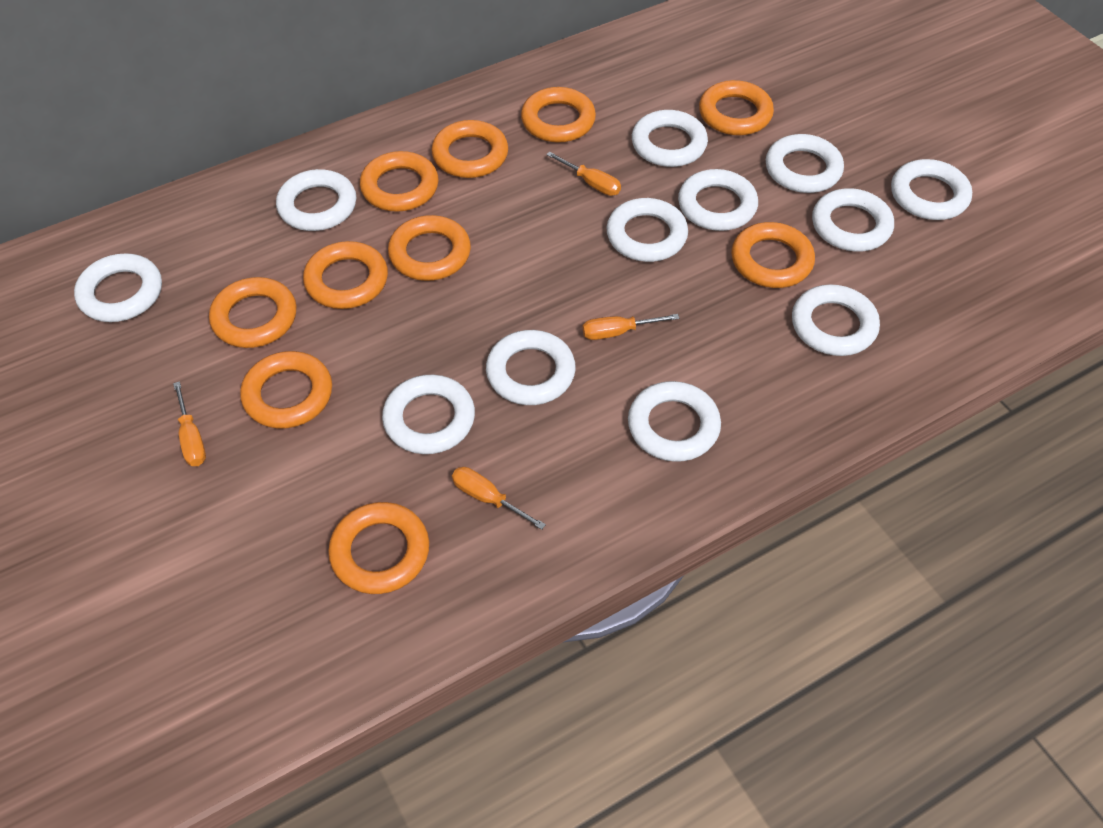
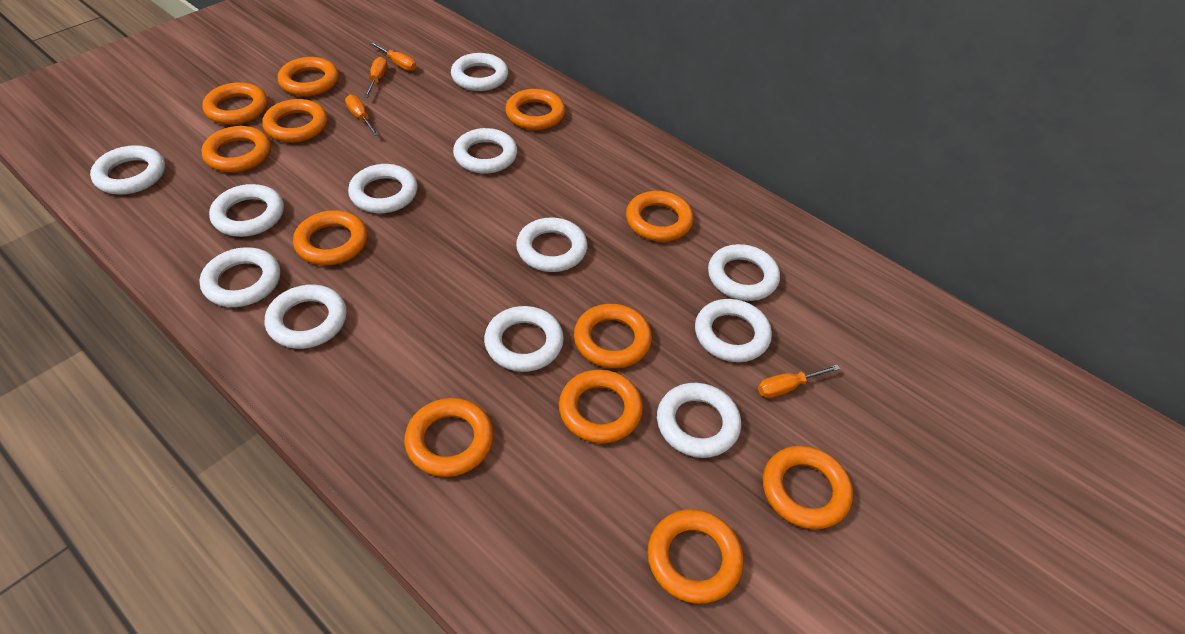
orange ring: 10 -> 12

